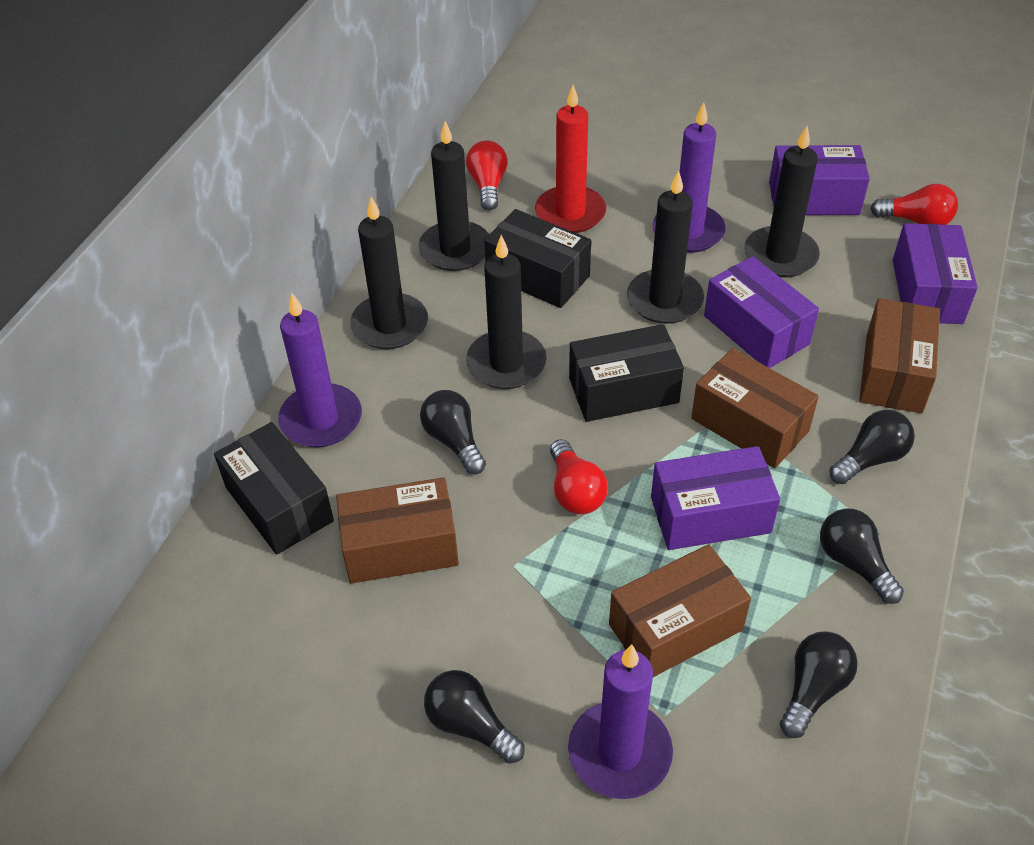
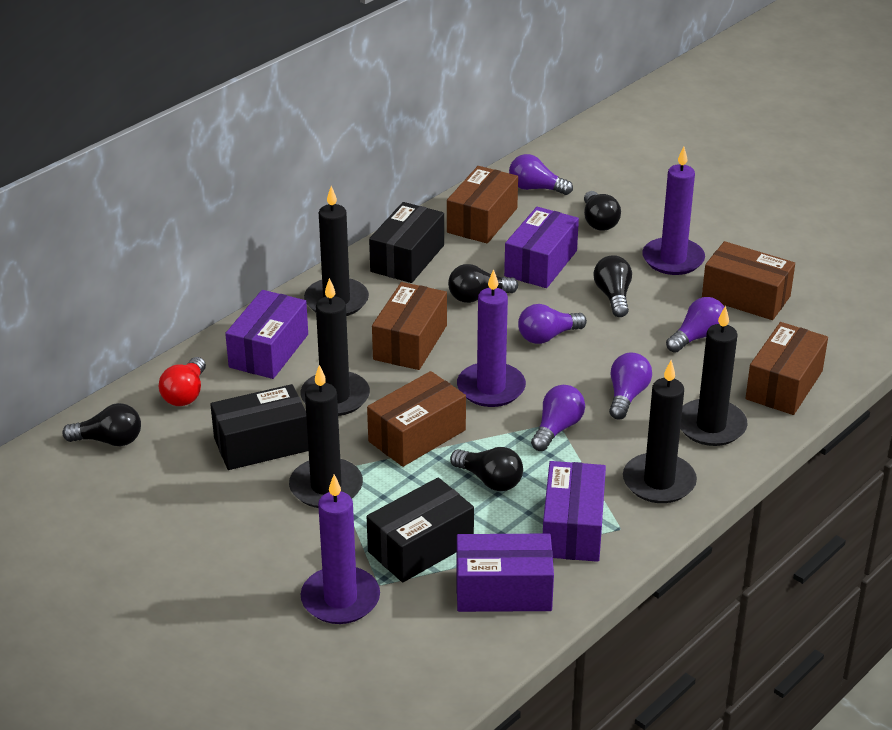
brown box: 4 -> 5
purple light bulb: 0 -> 5
red candle: 1 -> 0
red light bulb: 3 -> 1

